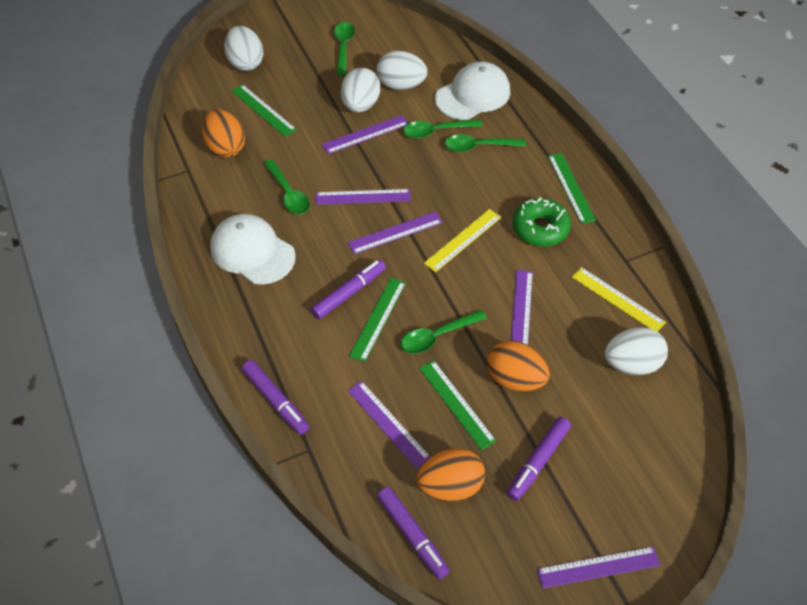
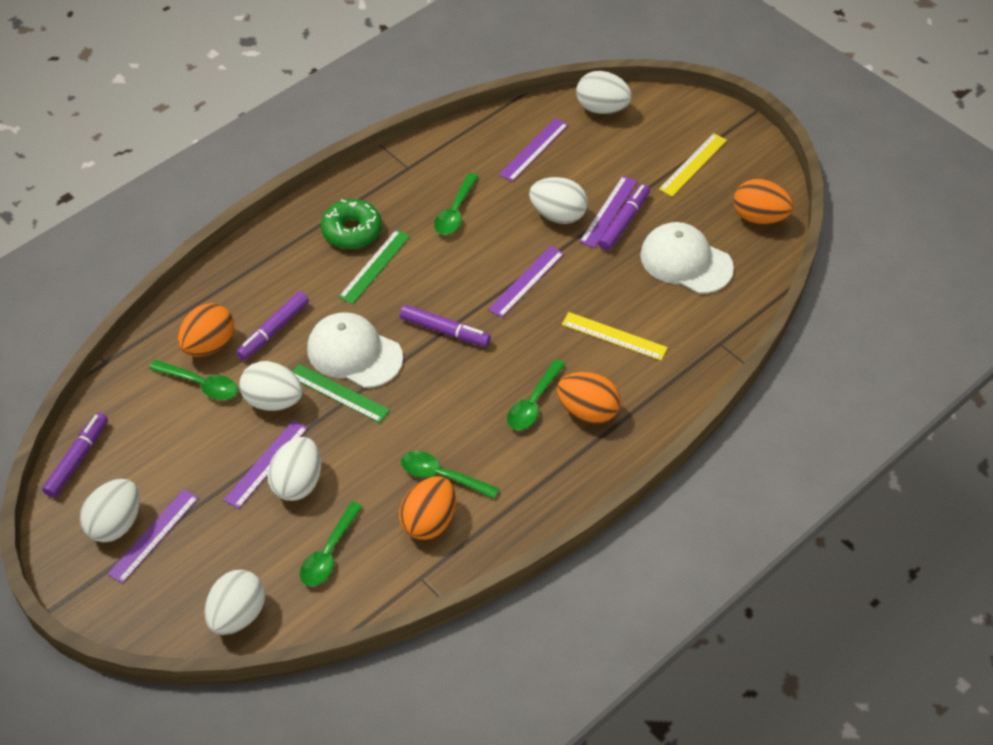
green ruler: 4 -> 2
orange egg: 3 -> 4
purple ruler: 6 -> 5
white egg: 4 -> 6

